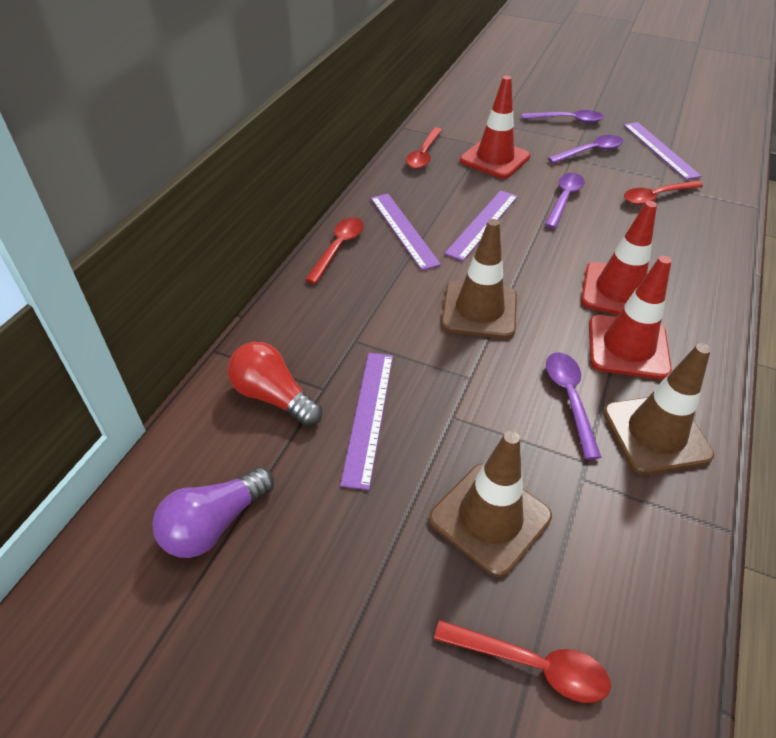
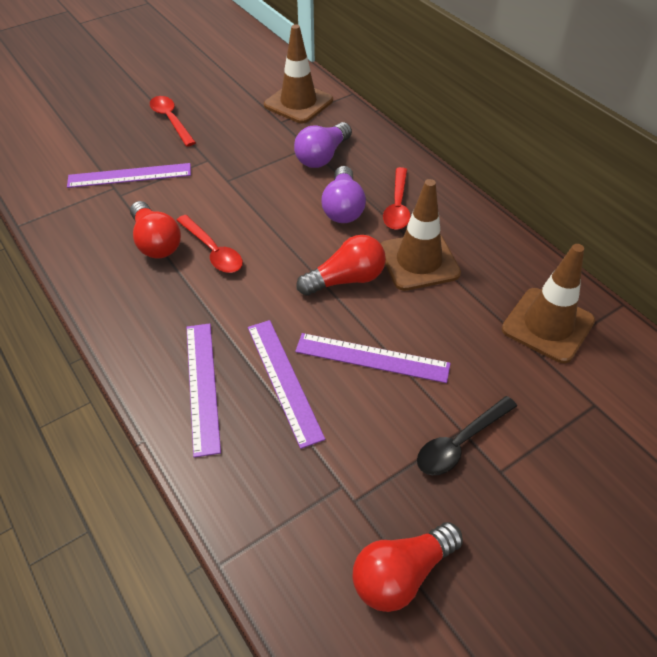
black spoon: 0 -> 1
purple light bulb: 1 -> 2
purple spoon: 4 -> 0
red light bulb: 1 -> 3
red spoon: 4 -> 3
red traffic cone: 3 -> 0

